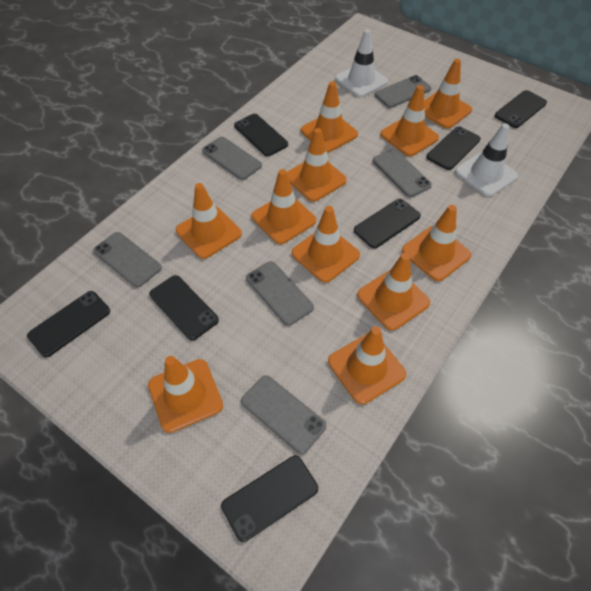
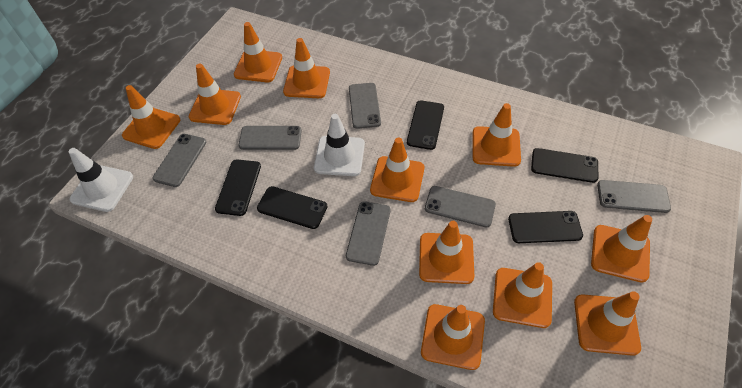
black phone: 7 -> 5

